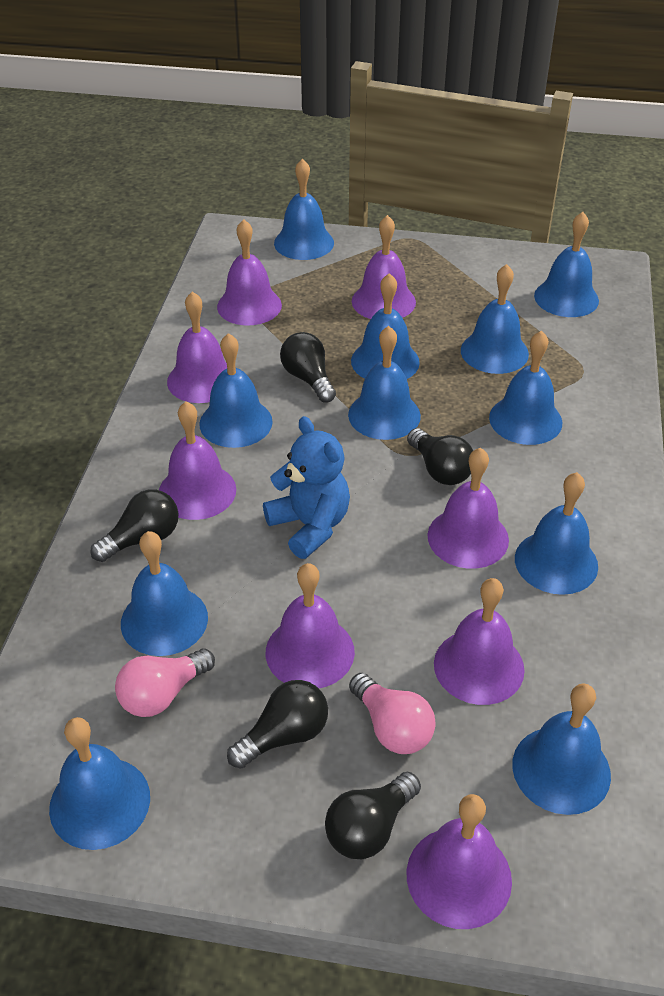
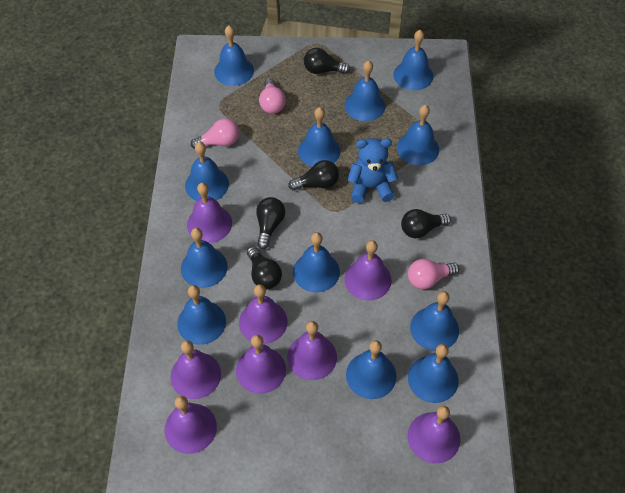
blue bell: 11 -> 12
pink light bulb: 2 -> 3

